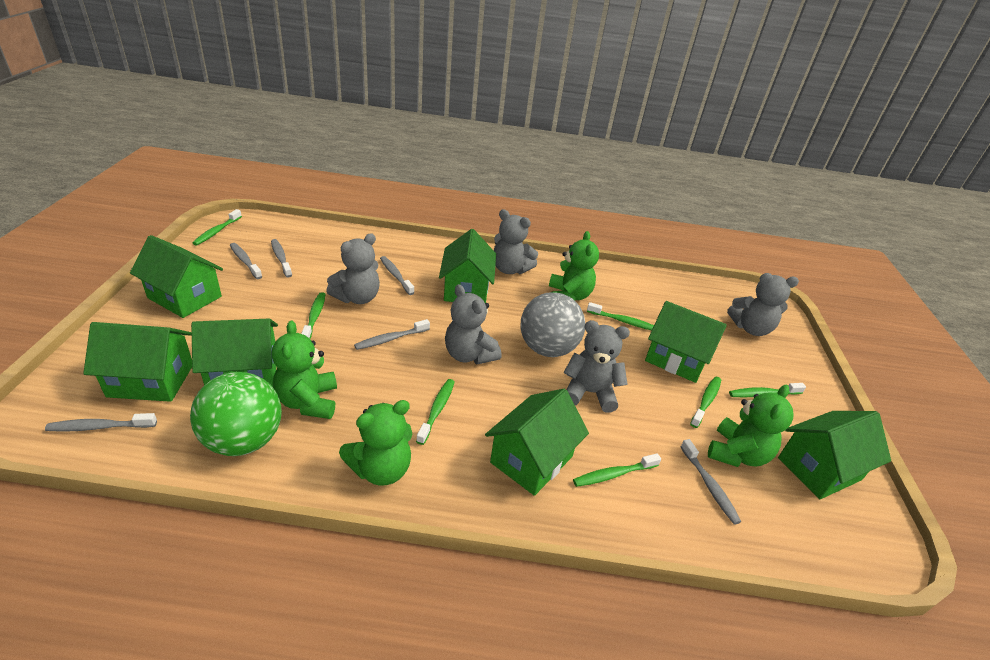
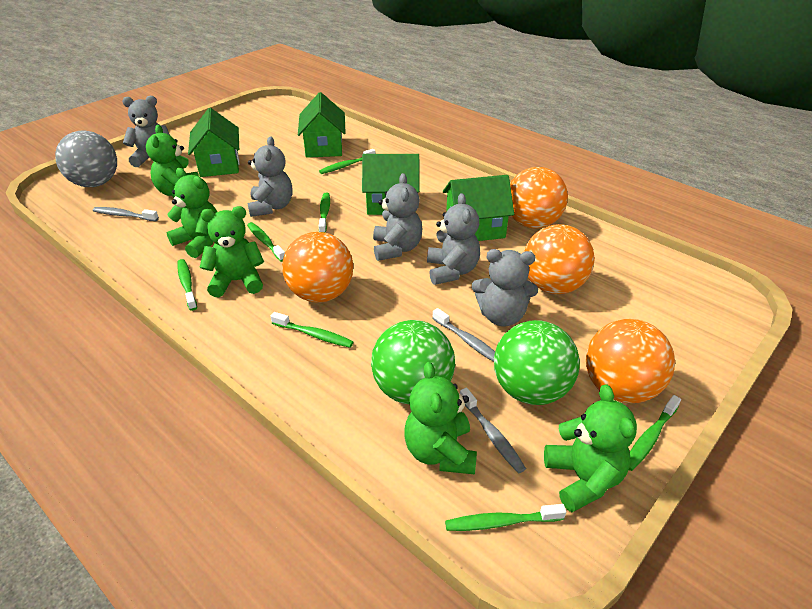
green ball: 1 -> 2
green house: 7 -> 4
green teddy bear: 4 -> 5
grey toothbrush: 6 -> 3
orange ball: 0 -> 4

